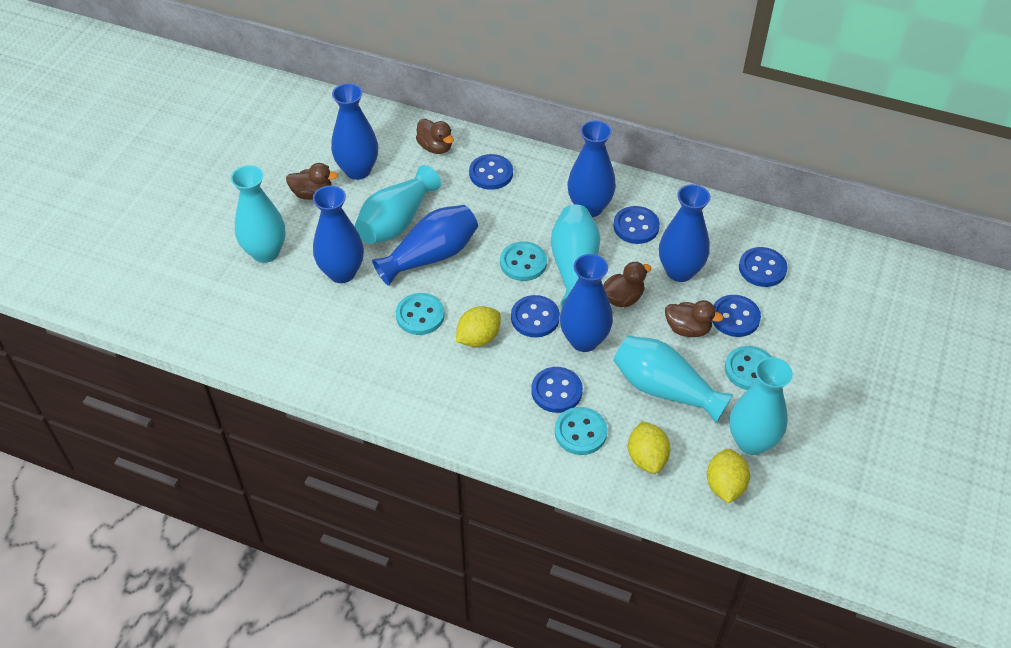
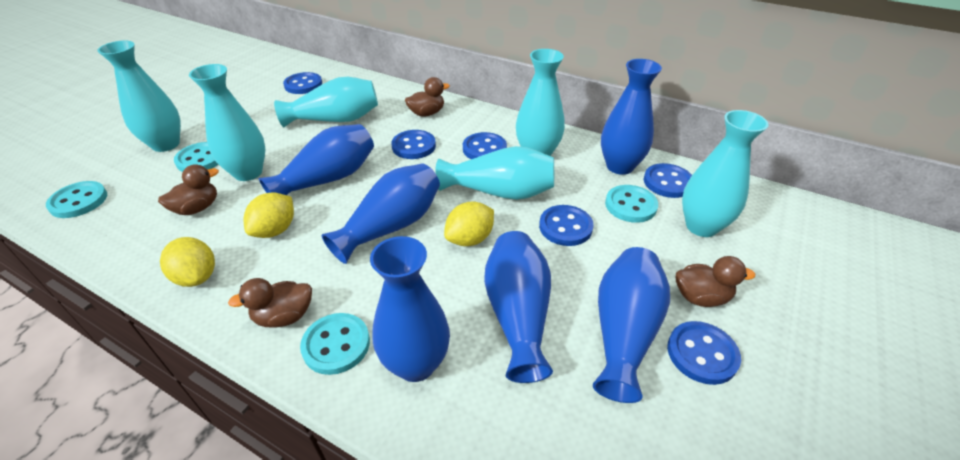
turquoise vase: 5 -> 6

